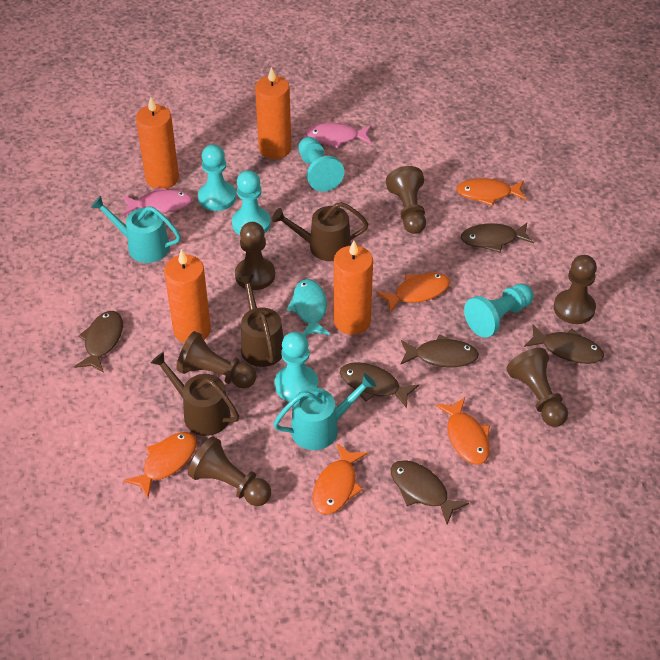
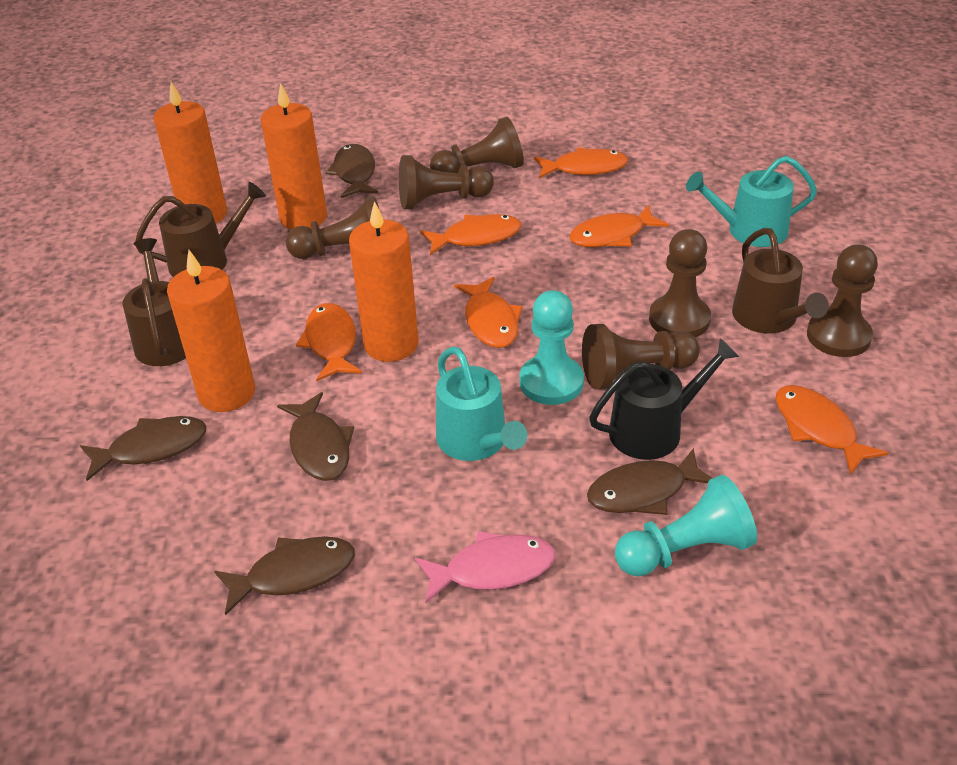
black watering can: 0 -> 1
brown fish: 6 -> 5
orange fish: 5 -> 6
pink fish: 2 -> 1
turquoise fish: 1 -> 0
turquoise pawn: 5 -> 2

